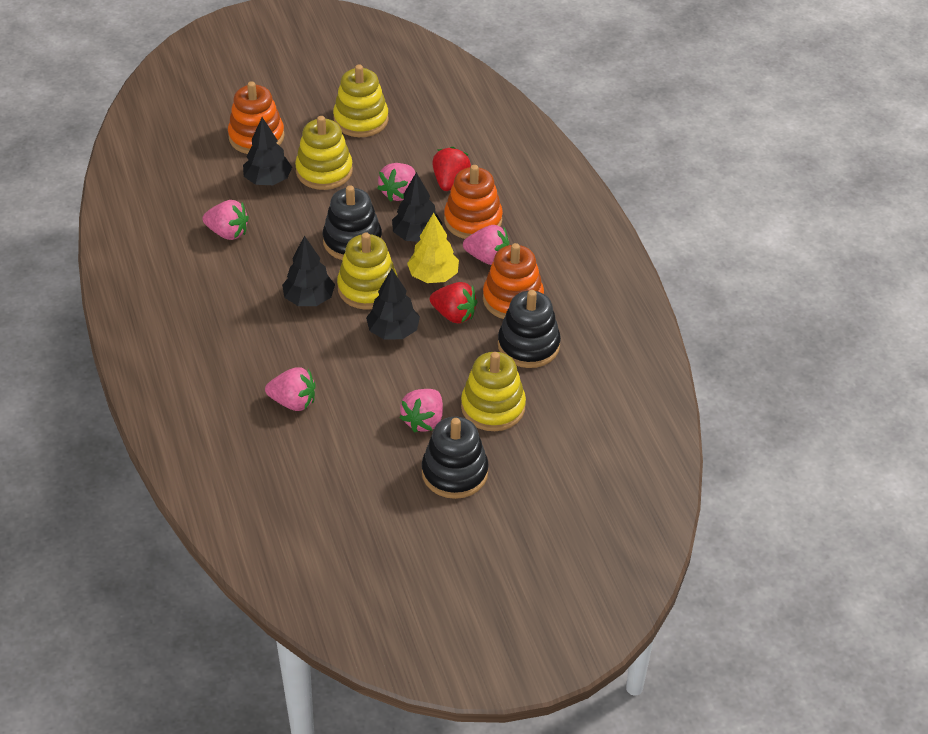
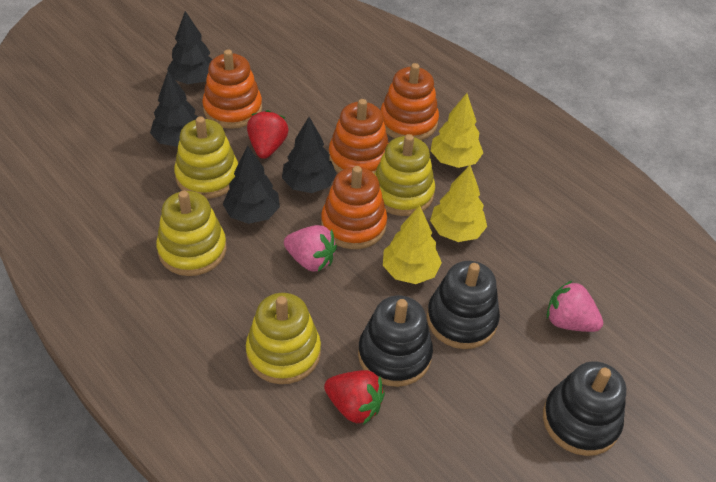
orange stacking toy: 3 -> 4
pink strawberry: 5 -> 2
yellow tree: 1 -> 3

